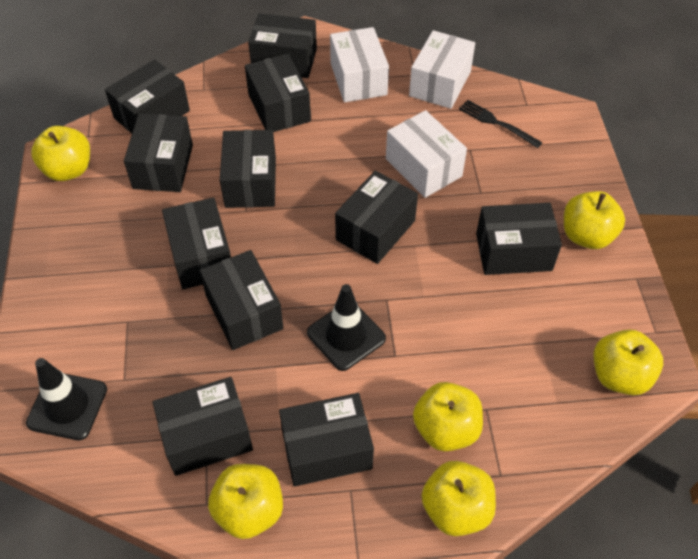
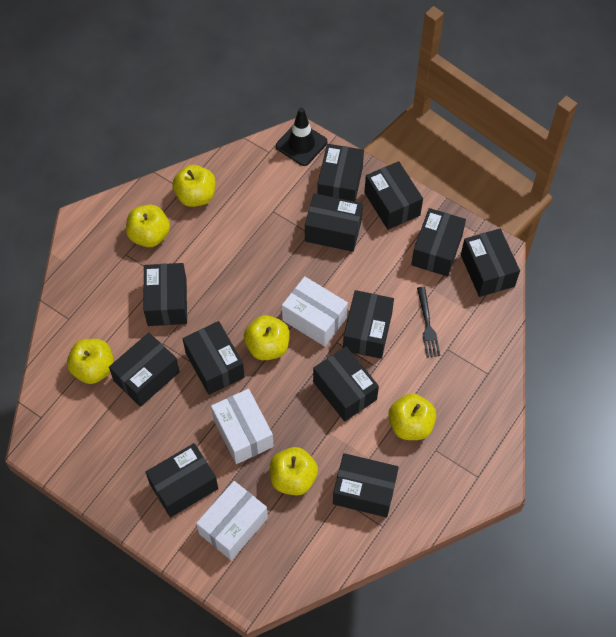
black box: 11 -> 12
black traffic cone: 2 -> 1

